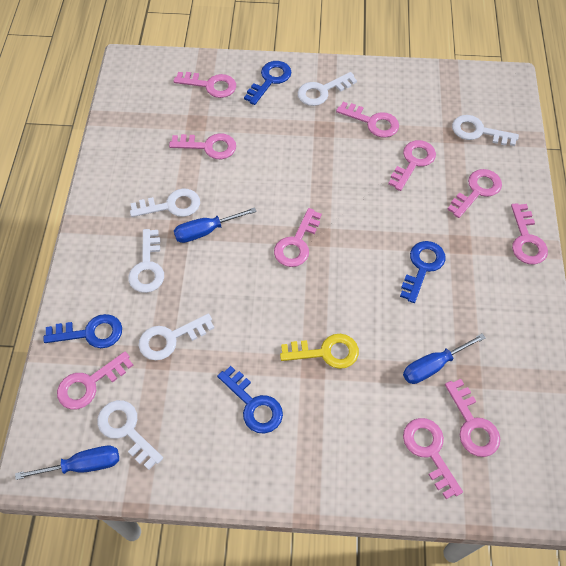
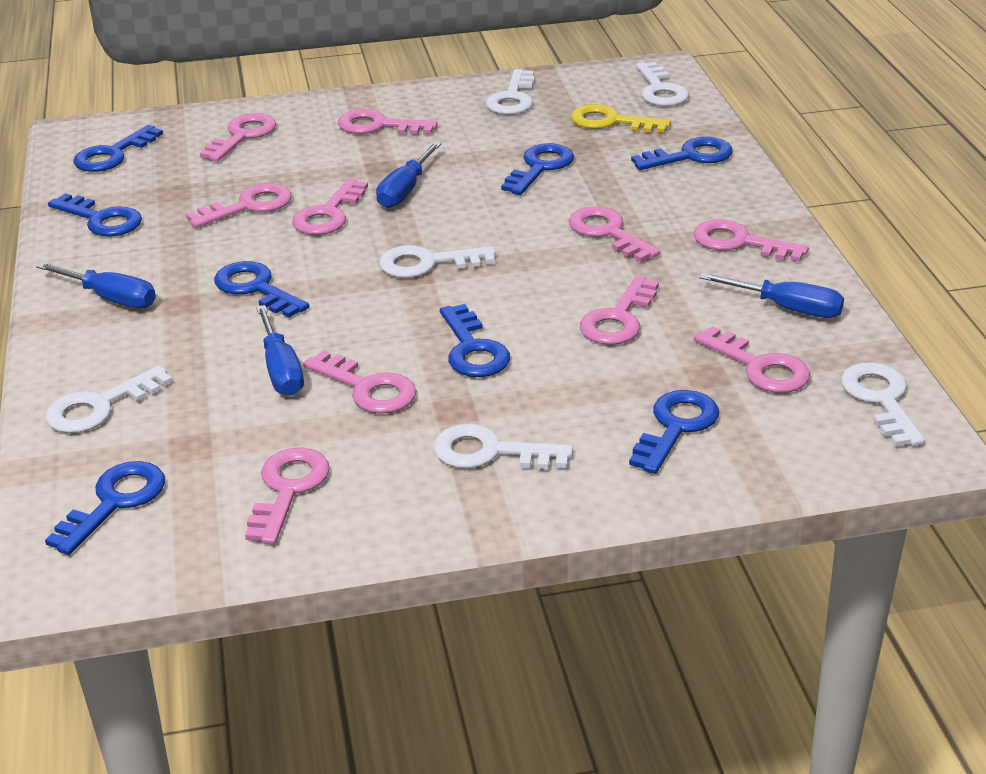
blue key: 4 -> 8
blue screwdriver: 3 -> 4

